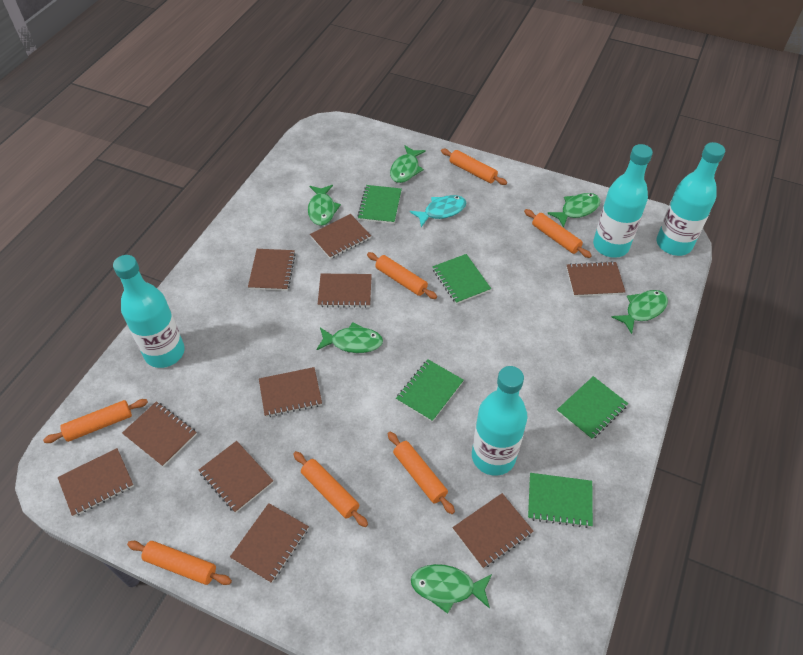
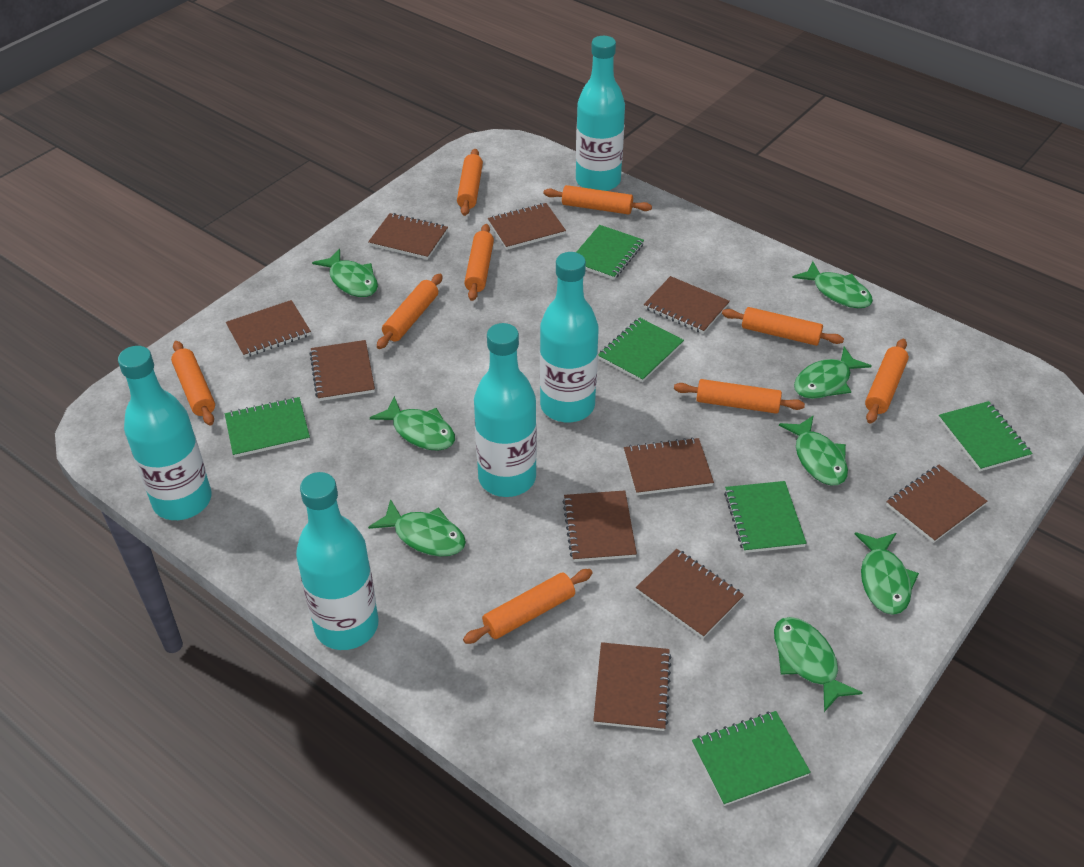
green fish: 6 -> 8
green notebook: 5 -> 6
orange rolling pin: 7 -> 9
turquoise bottle: 4 -> 5
turquoise fish: 1 -> 0

